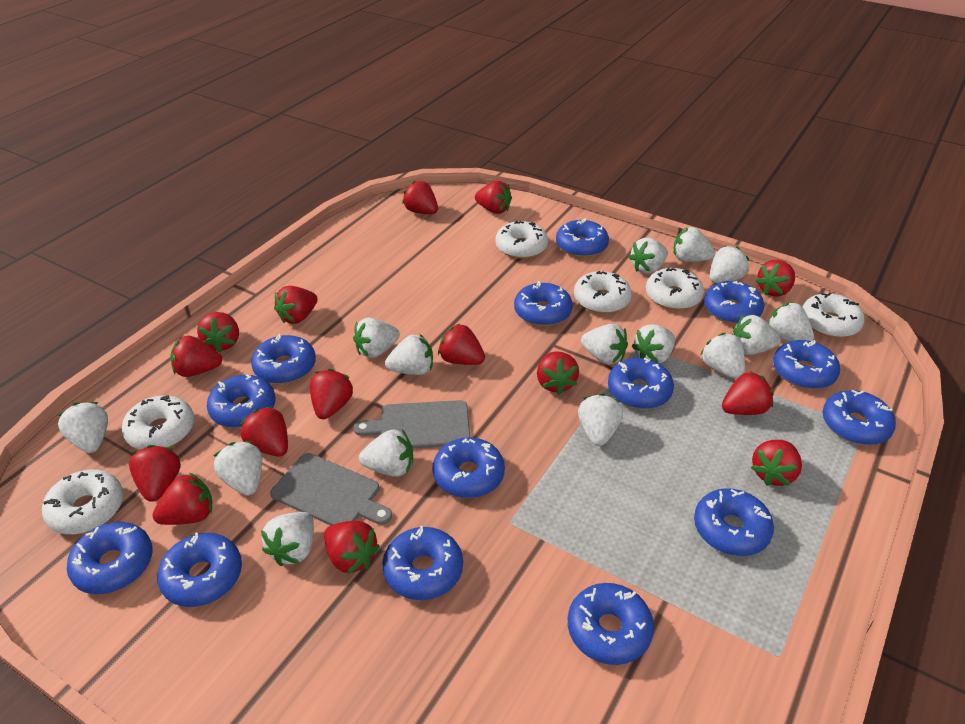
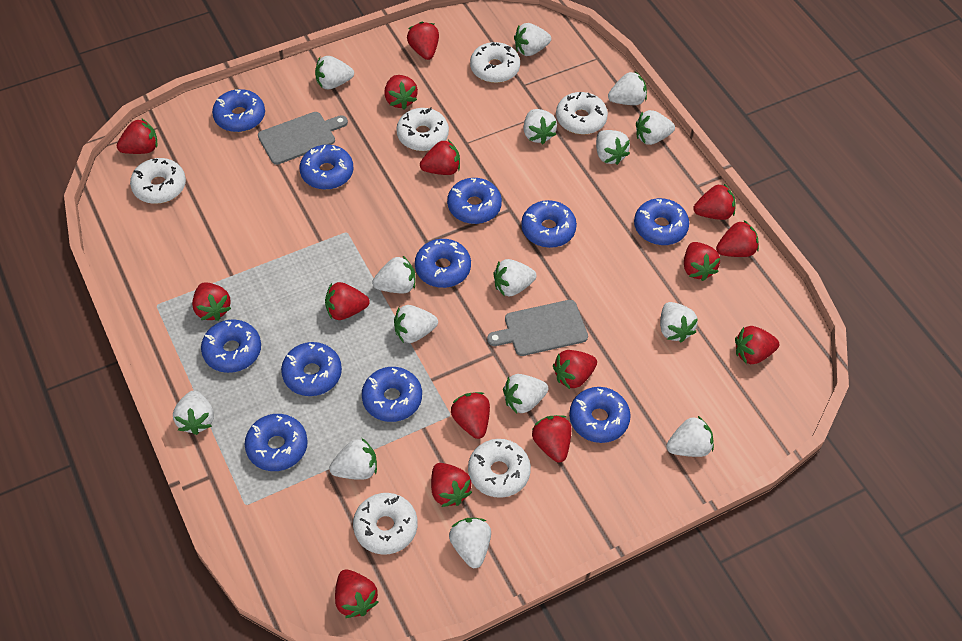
blue donut: 14 -> 11

